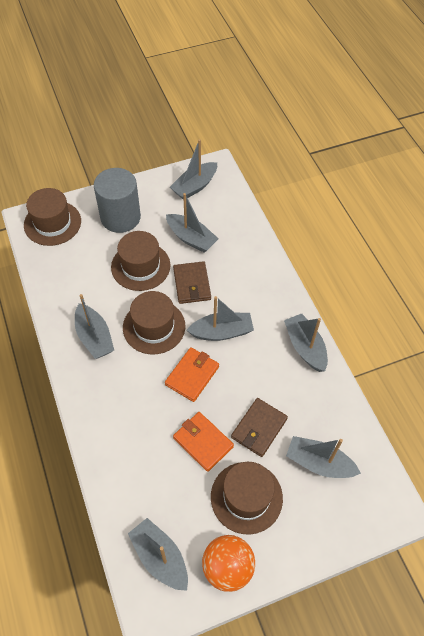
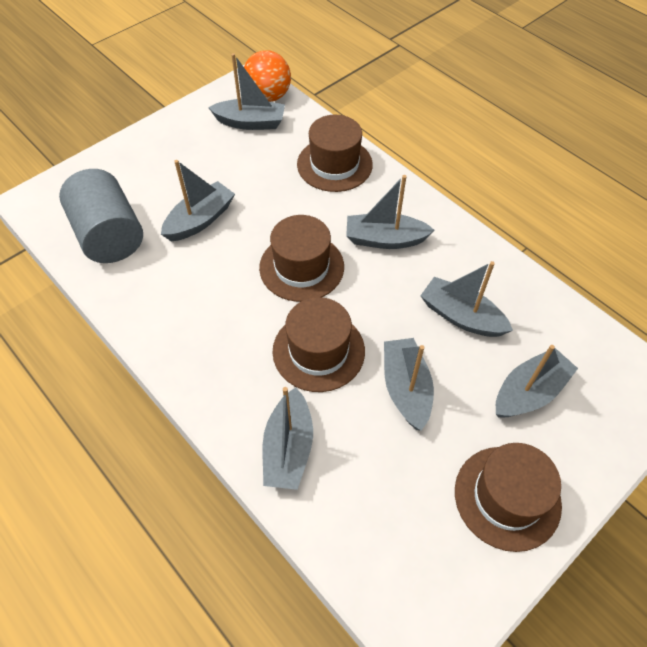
brown wallet: 2 -> 0
orange wallet: 2 -> 0

